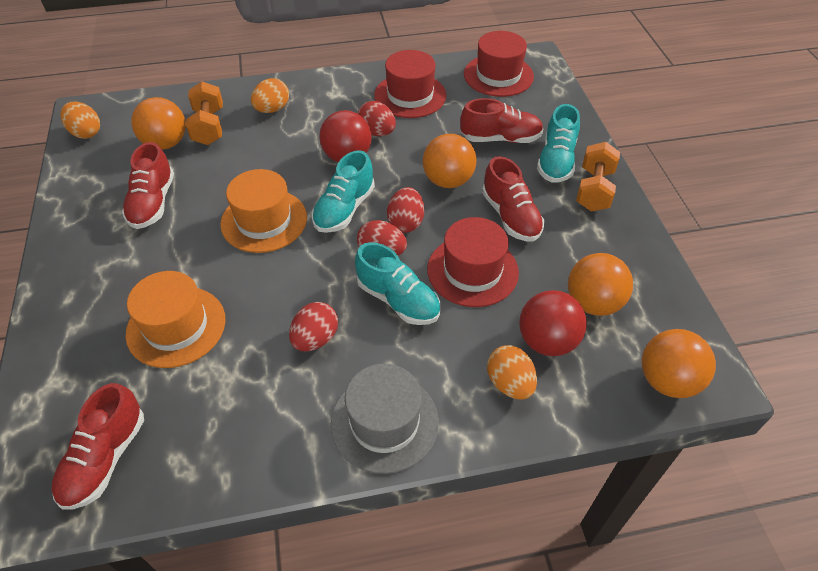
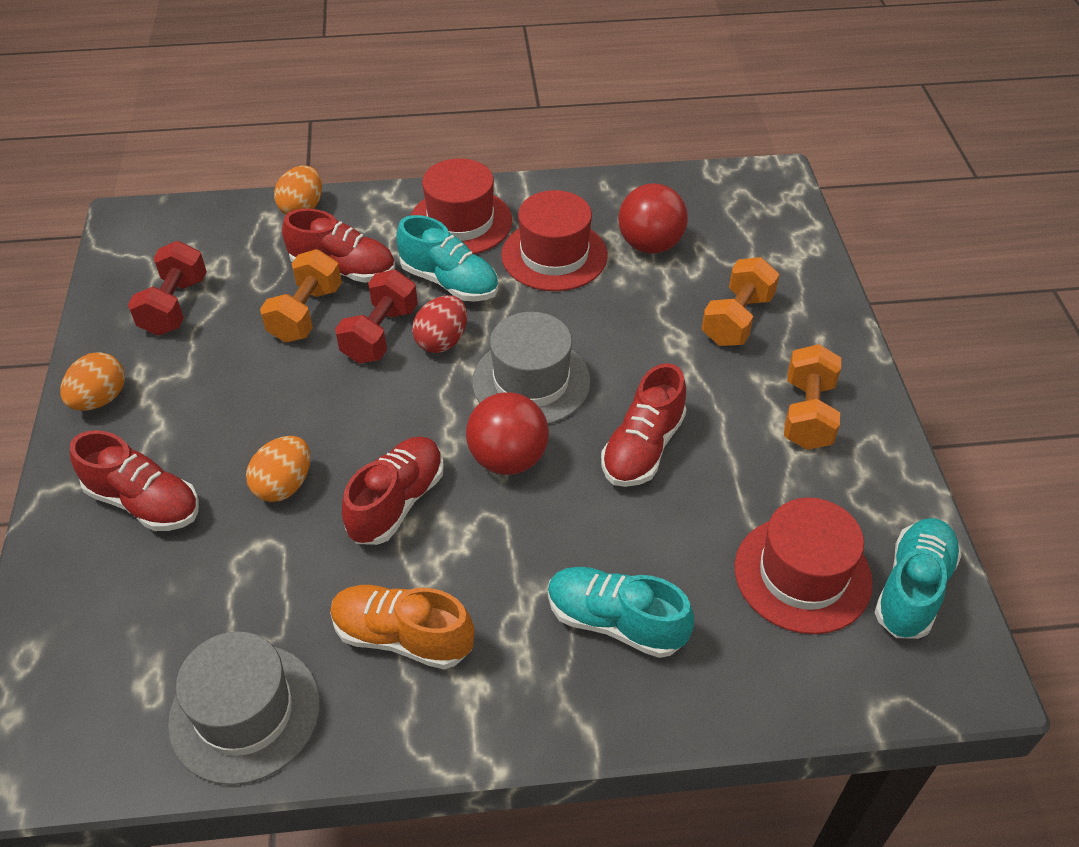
grey hat: 1 -> 2
orange ball: 4 -> 0
orange dumbbell: 2 -> 3
orange hat: 2 -> 0
orange shoe: 0 -> 1
red dumbbell: 0 -> 2
red egg: 4 -> 1

